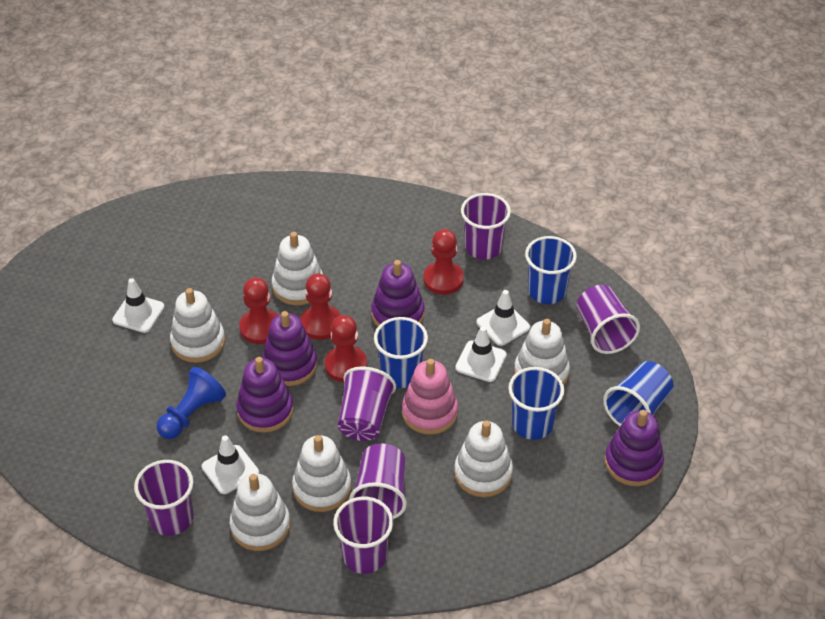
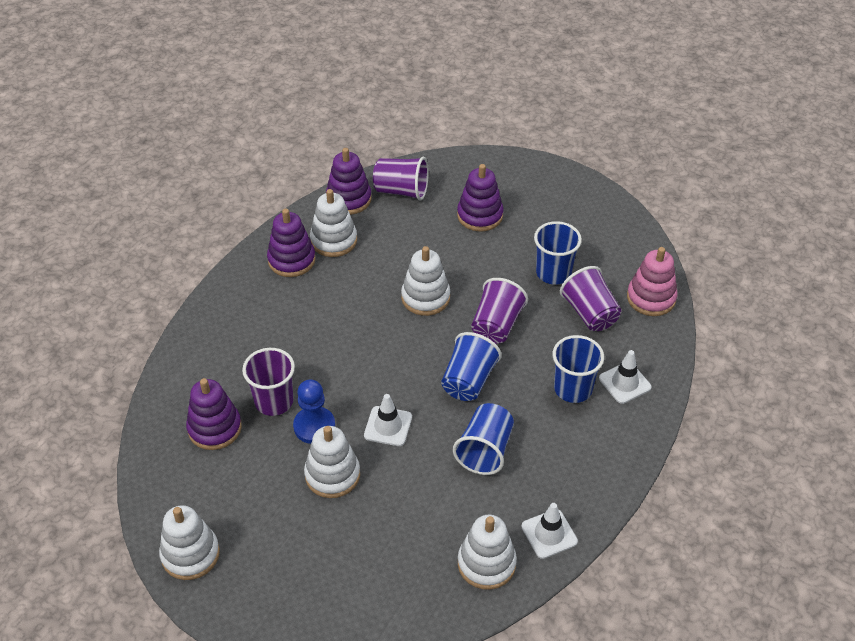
purple cup: 6 -> 4
red pawn: 4 -> 0
white stacking toy: 6 -> 5
white traffic cone: 4 -> 3

